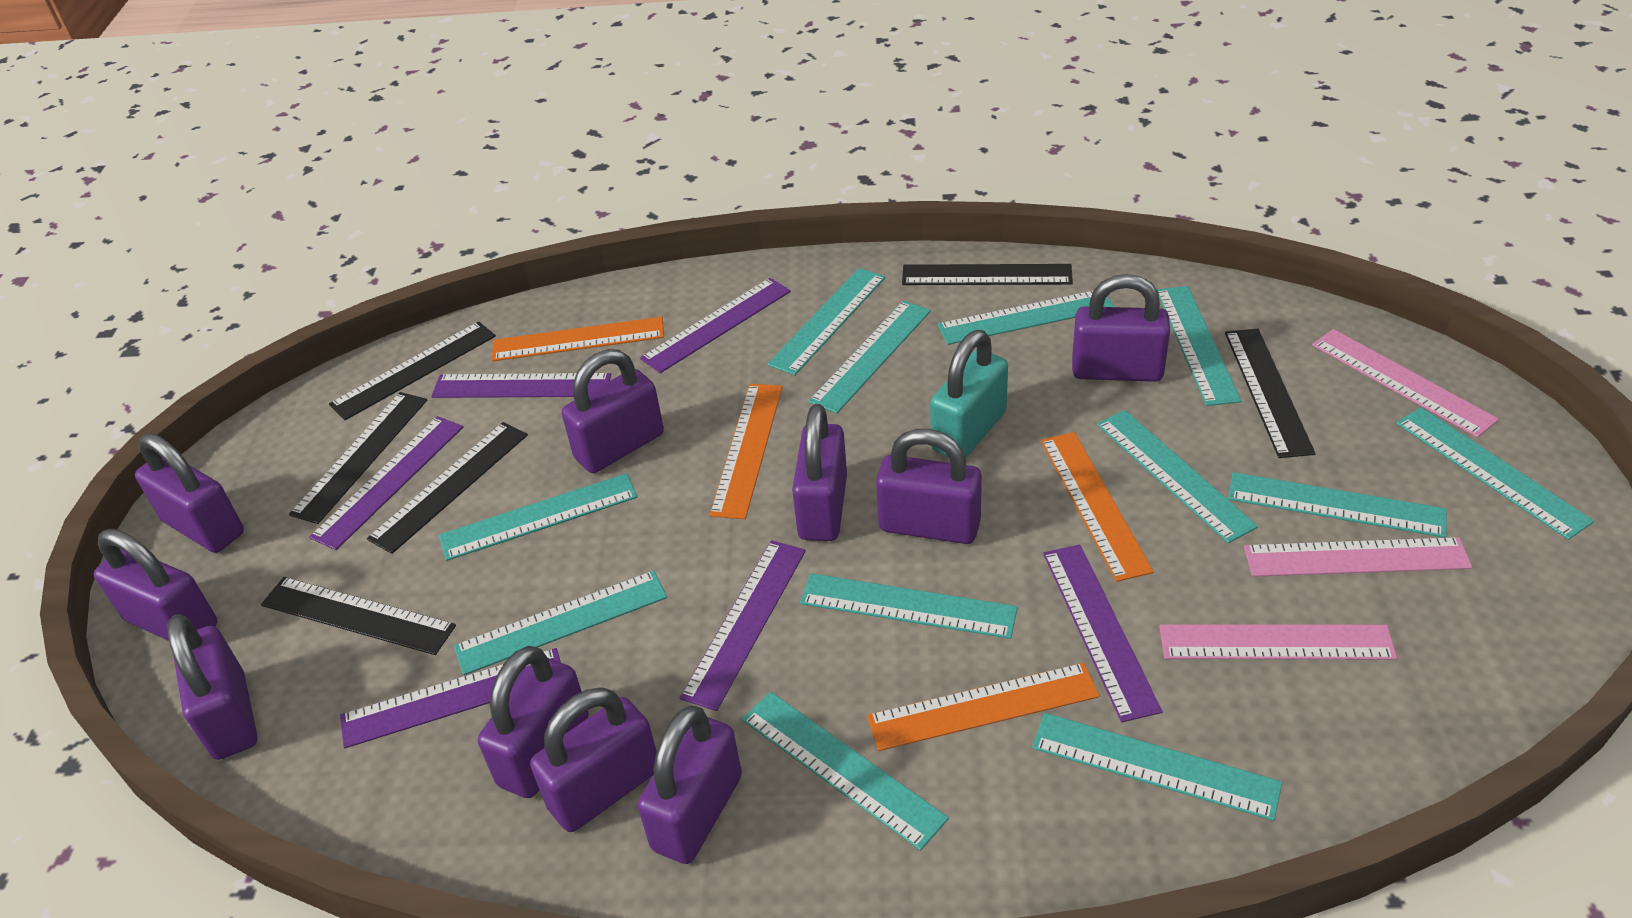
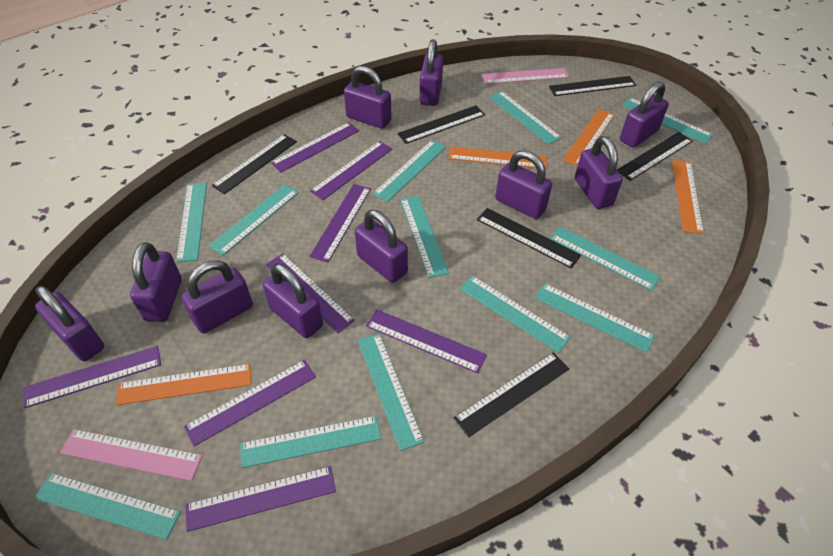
pink ruler: 3 -> 2
purple ruler: 6 -> 8
turquoise padlock: 1 -> 0

